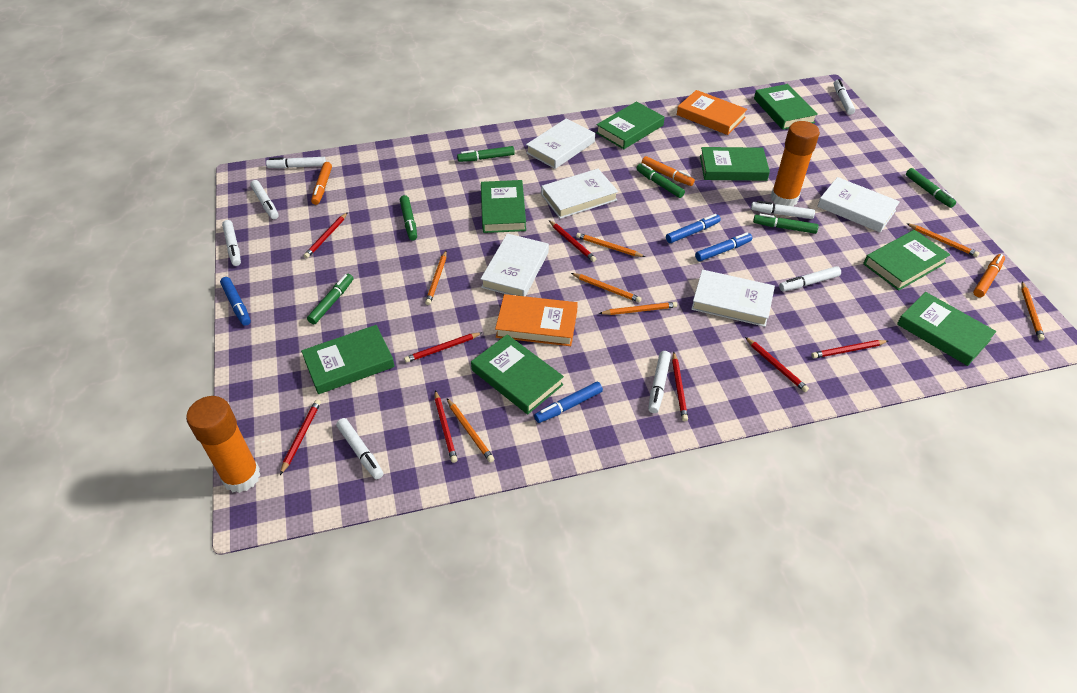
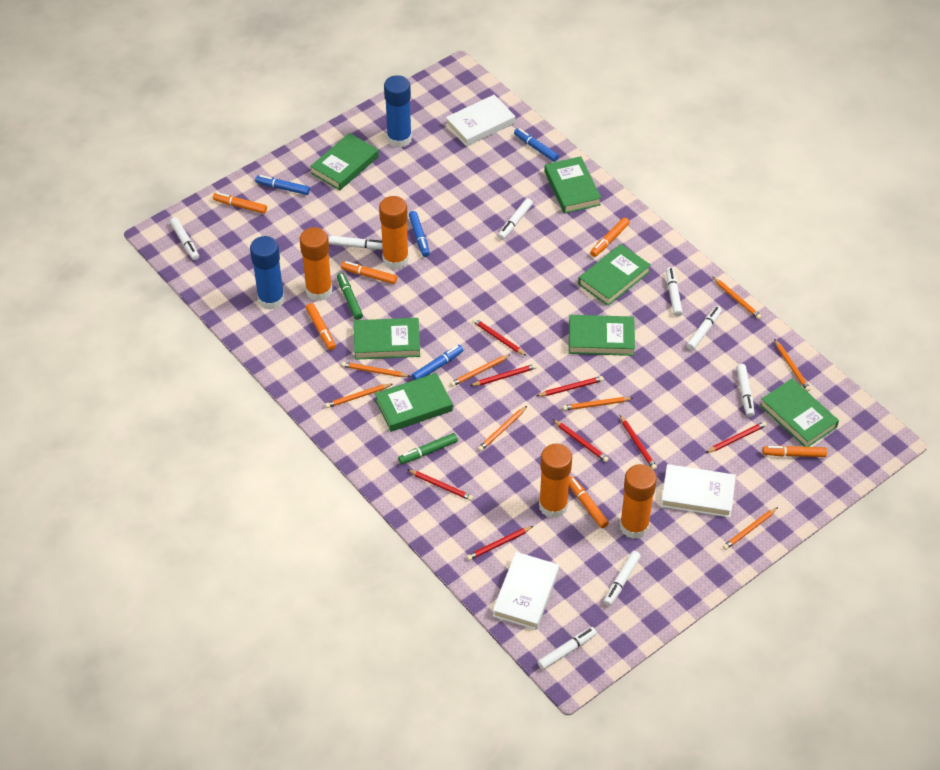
blue glue stick: 0 -> 2
green book: 8 -> 7
green marker: 6 -> 2
orange book: 2 -> 0
orange glue stick: 2 -> 4
orange marker: 3 -> 6
orange pencil: 7 -> 8
white book: 5 -> 3

